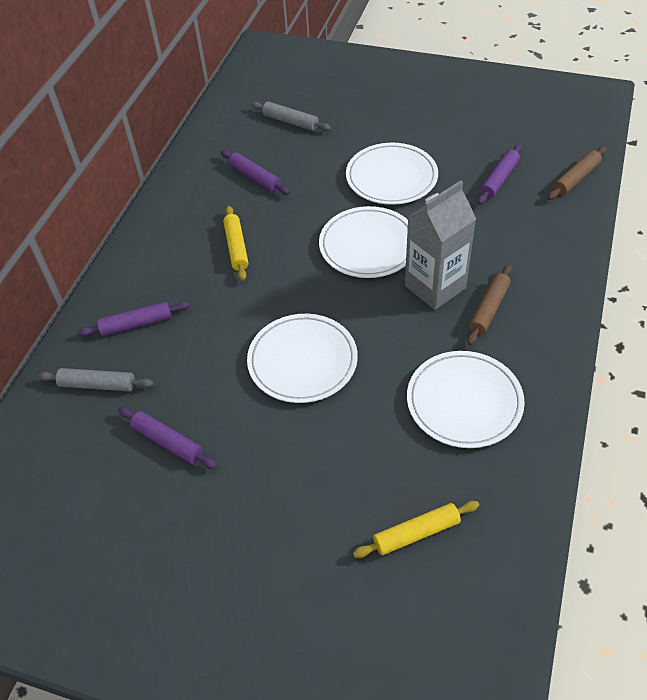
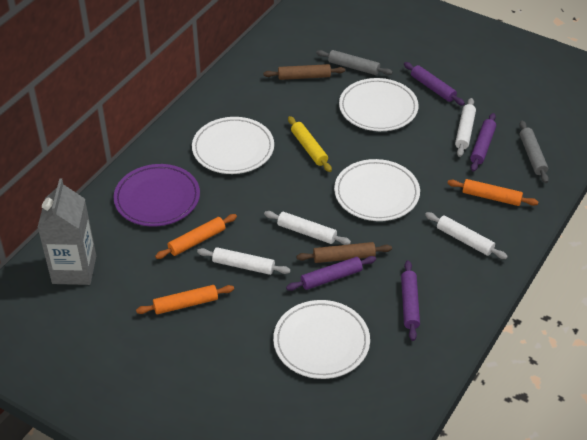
orange rolling pin: 0 -> 3
purple plate: 0 -> 1
white rolling pin: 0 -> 4
yellow rolling pin: 2 -> 1

